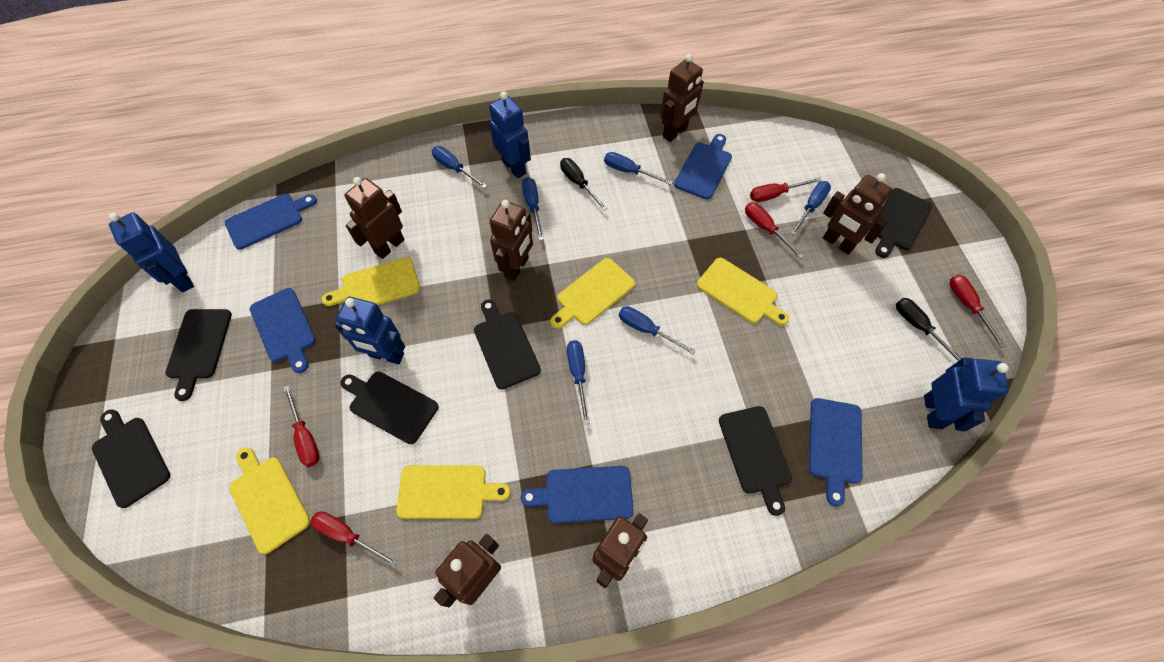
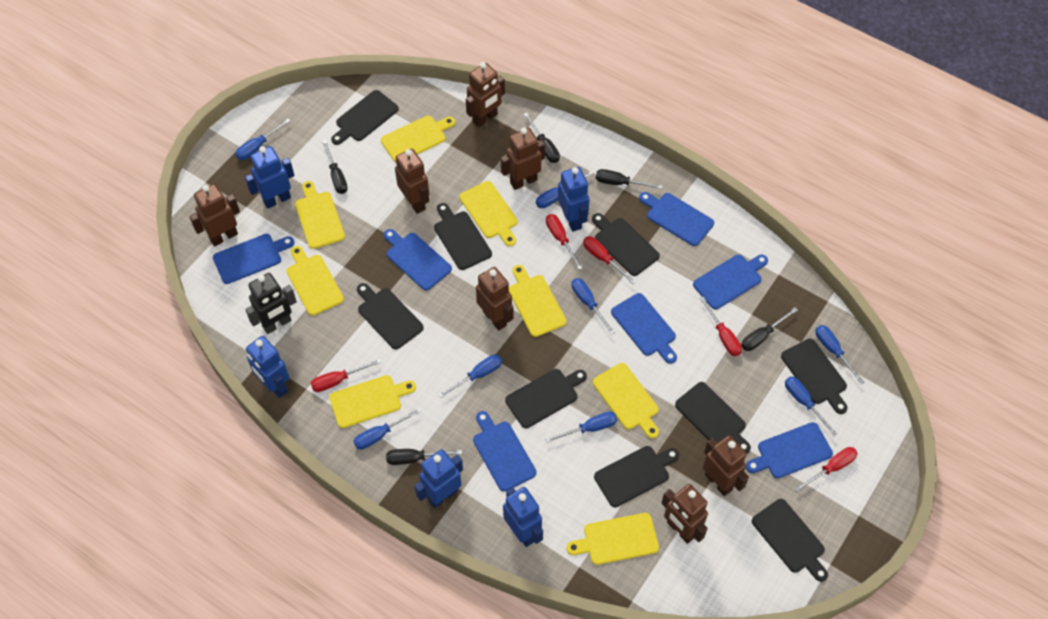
black cutting board: 6 -> 9
black robot: 0 -> 1
black screwdriver: 2 -> 5
blue cutting board: 5 -> 7
blue robot: 4 -> 5
blue screwdriver: 6 -> 8
brown robot: 6 -> 7
yellow cutting board: 5 -> 8

